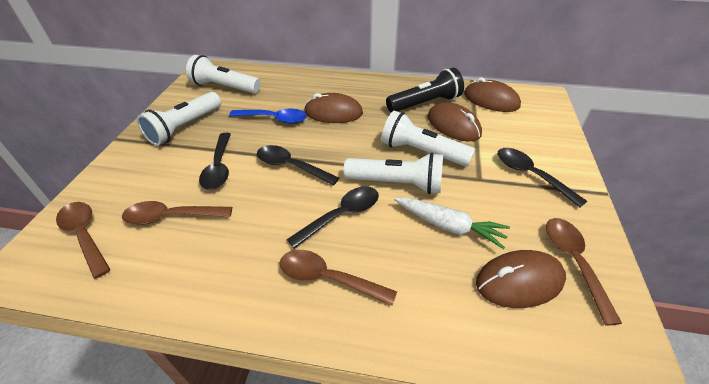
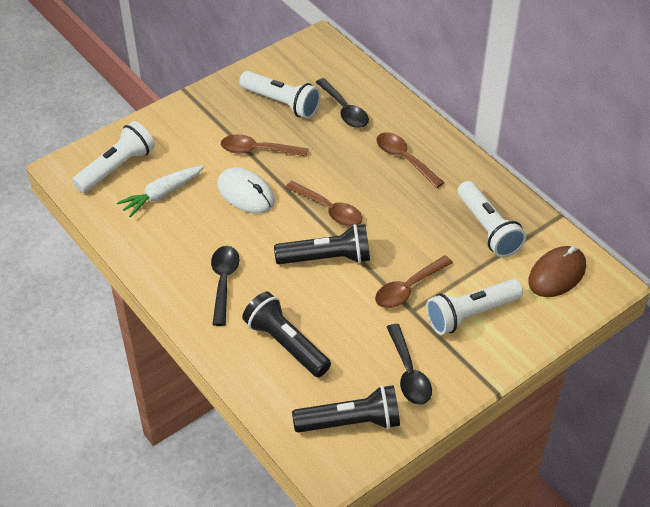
black flashlight: 1 -> 3
black spoon: 4 -> 3
blue spoon: 1 -> 0
brown mouse: 4 -> 1
white mouse: 0 -> 1

